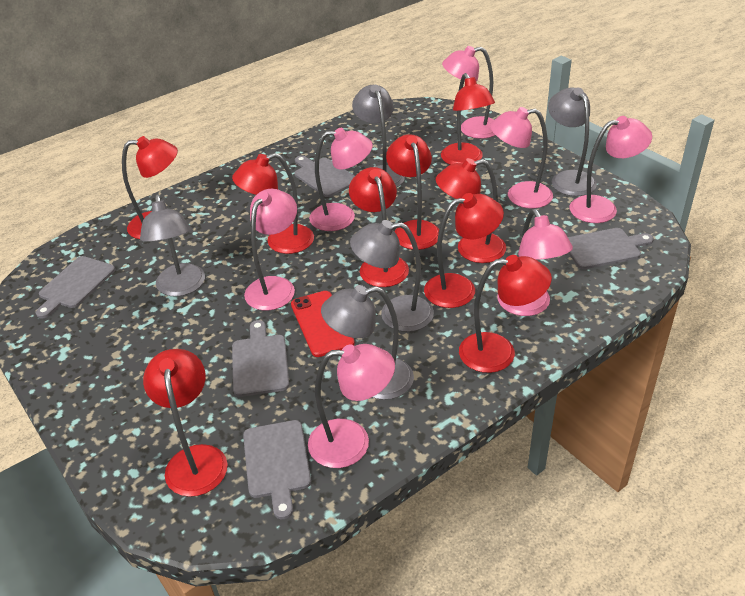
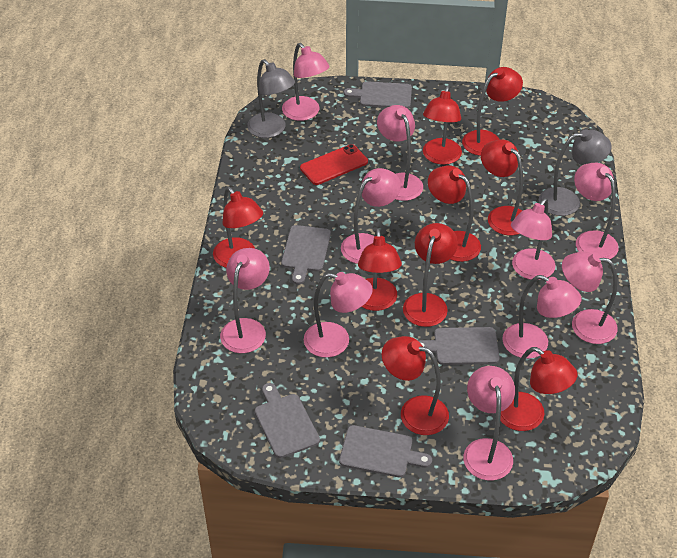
grey lamp: 5 -> 2
pink lamp: 7 -> 10

